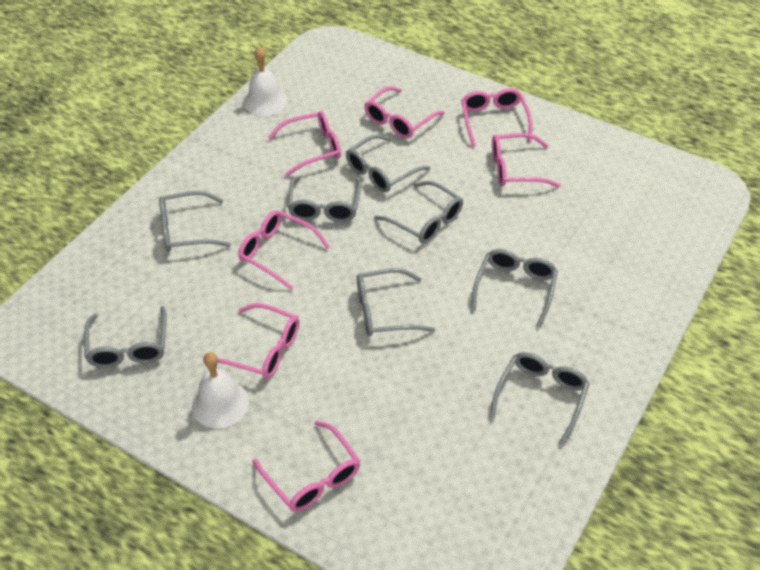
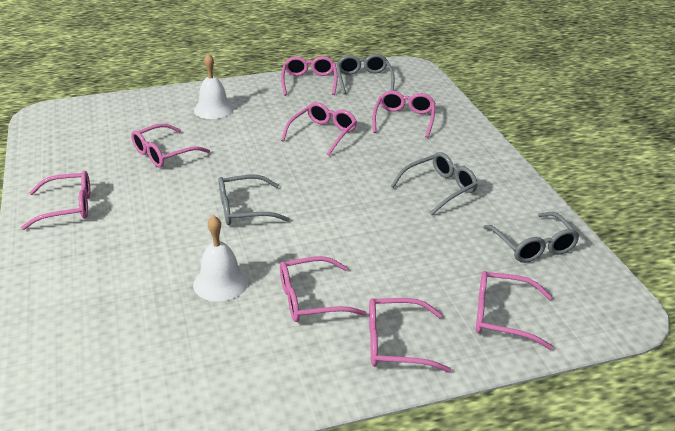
grey glasses: 8 -> 4
pink glasses: 7 -> 8

